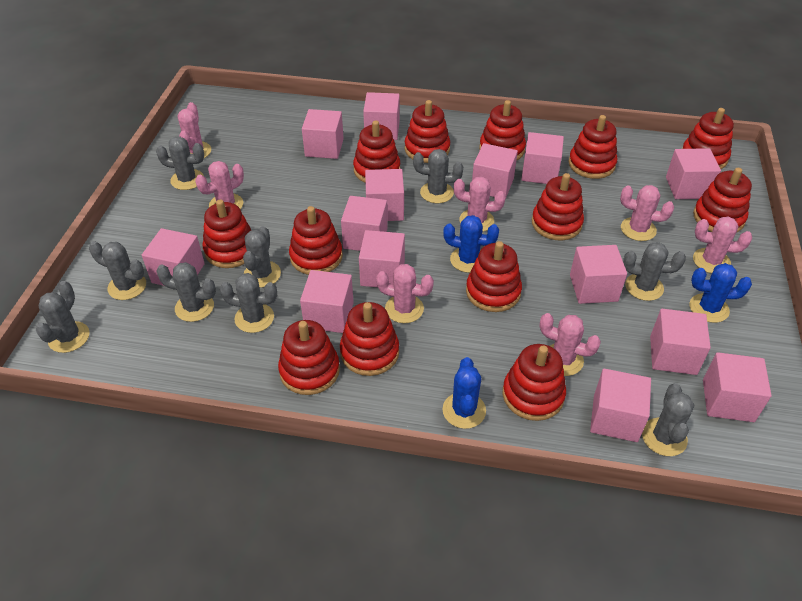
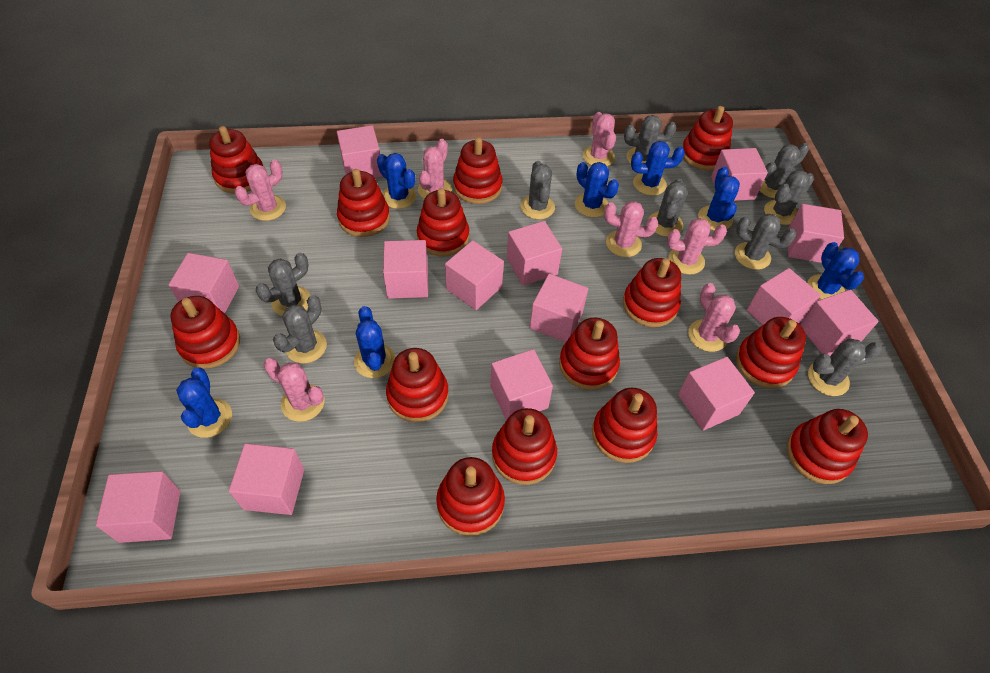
blue cactus: 3 -> 7
red stacking toy: 13 -> 14

